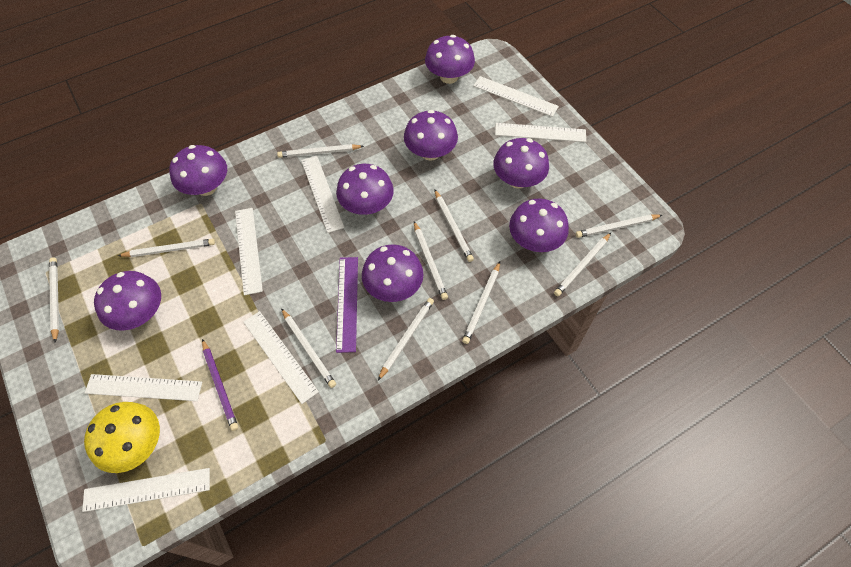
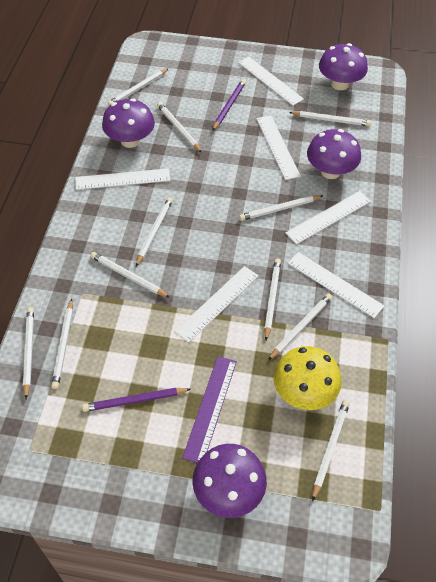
purple mushroom: 8 -> 4
purple pencil: 1 -> 2
white pencil: 10 -> 11
white ruler: 7 -> 6

